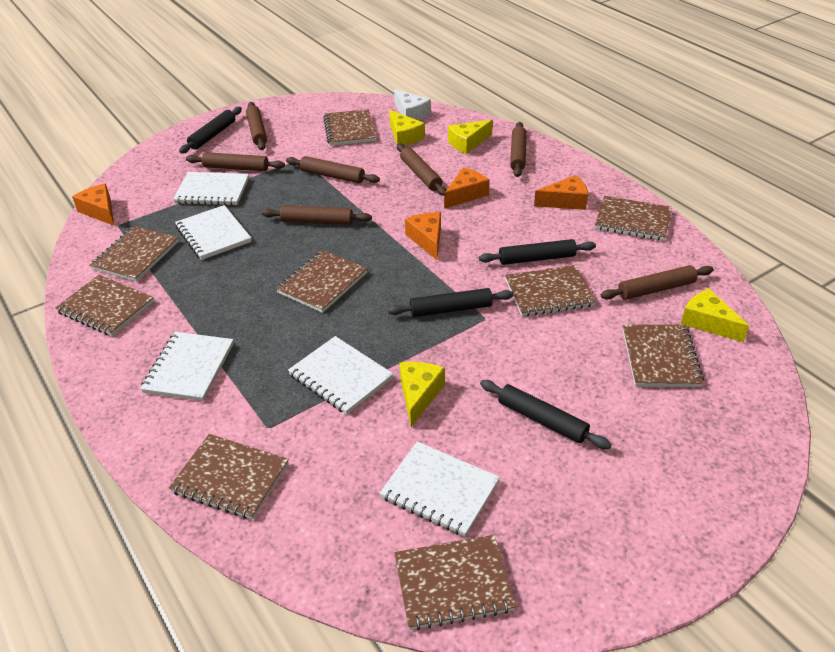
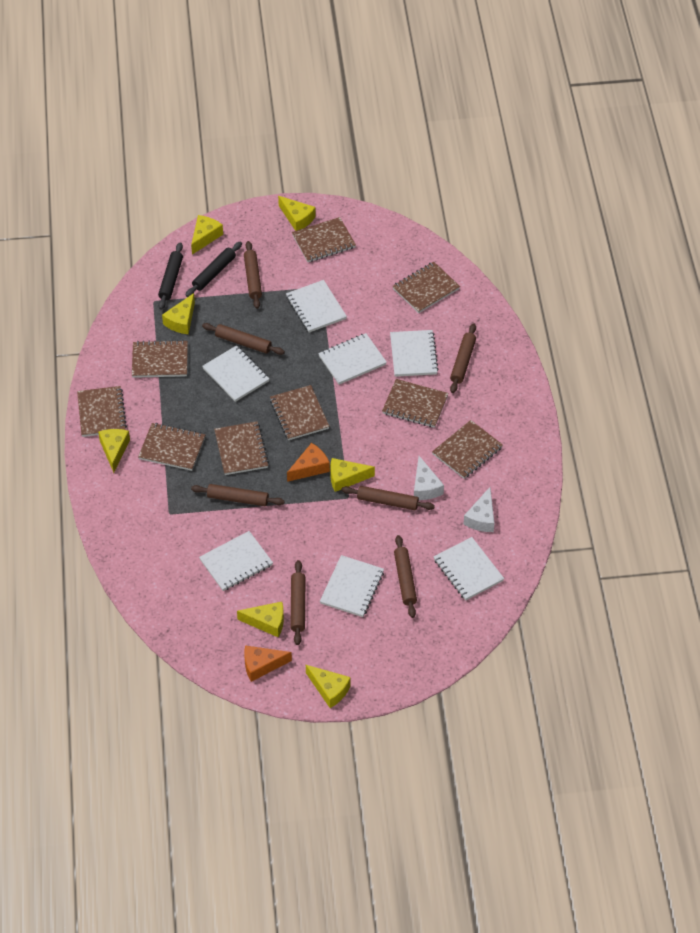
black rolling pin: 4 -> 2
orange cheese: 4 -> 2
white cheese: 1 -> 2
white notebook: 5 -> 7
yellow cheese: 4 -> 7

